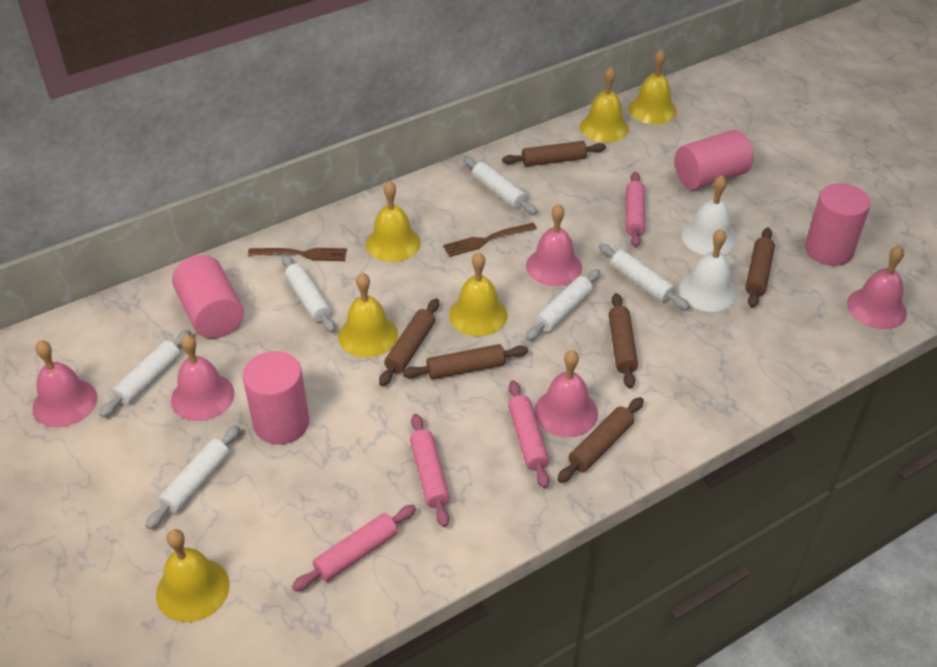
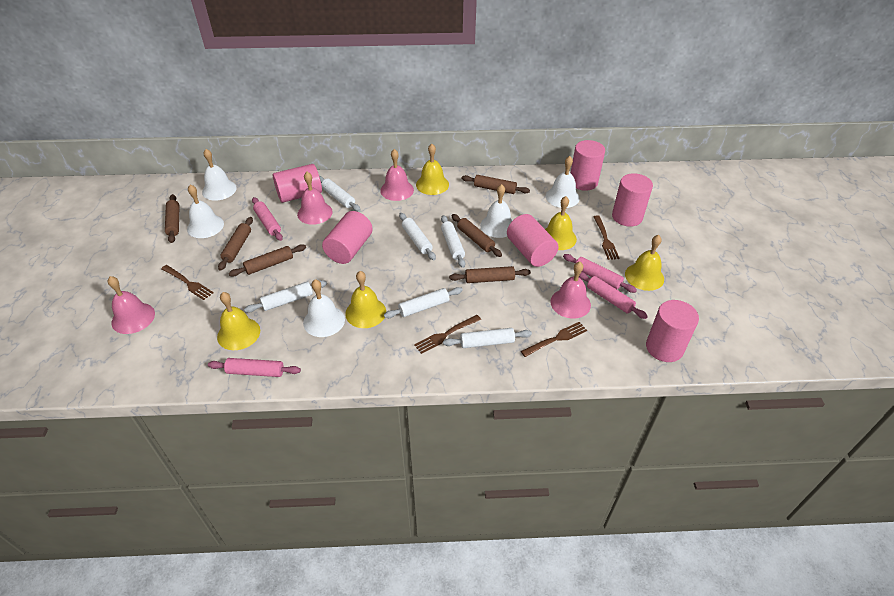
brown fork: 2 -> 4
pink bell: 5 -> 4
pink cylinder: 4 -> 6
white bell: 2 -> 5
yellow bell: 6 -> 5

